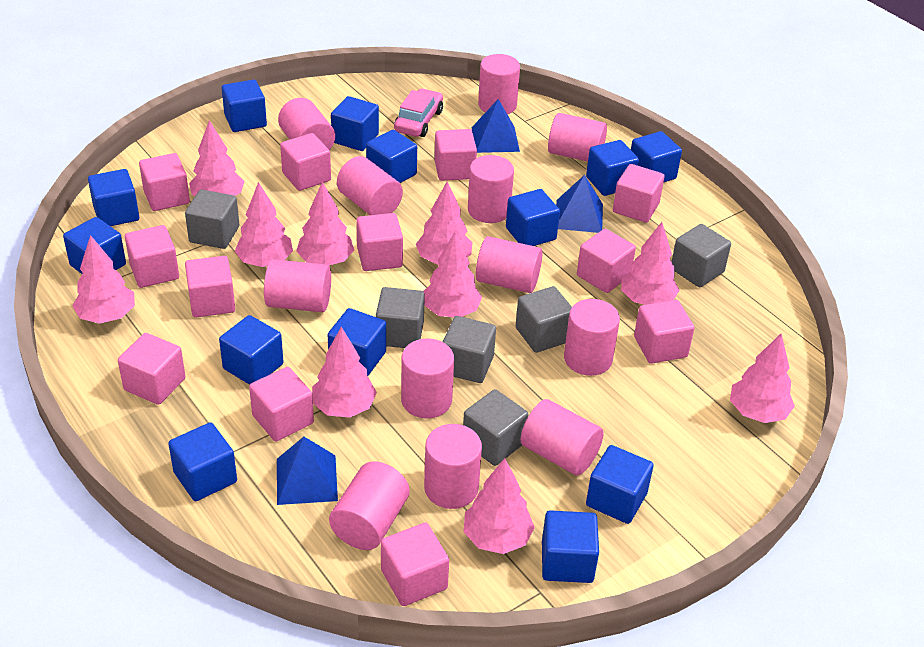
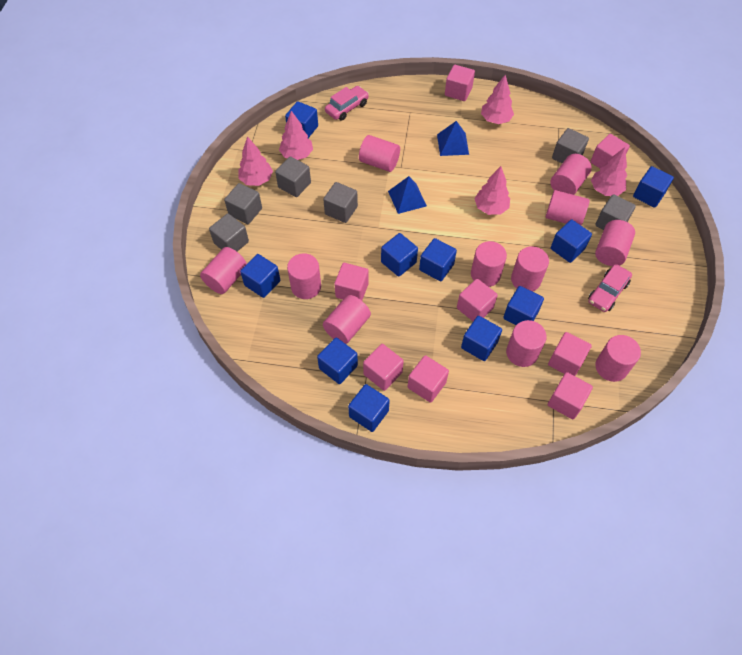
blue cube: 13 -> 10
blue pyramid: 3 -> 2
pink car: 1 -> 2
pink cube: 12 -> 8
pink cylinder: 12 -> 11
pink tree: 10 -> 5

